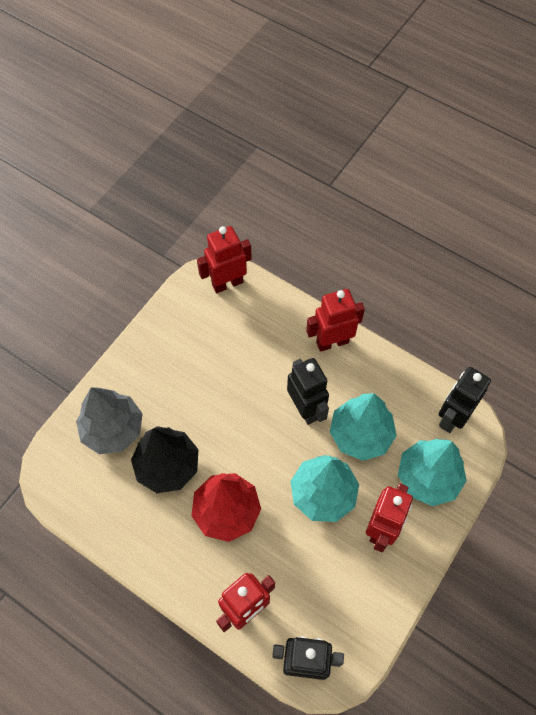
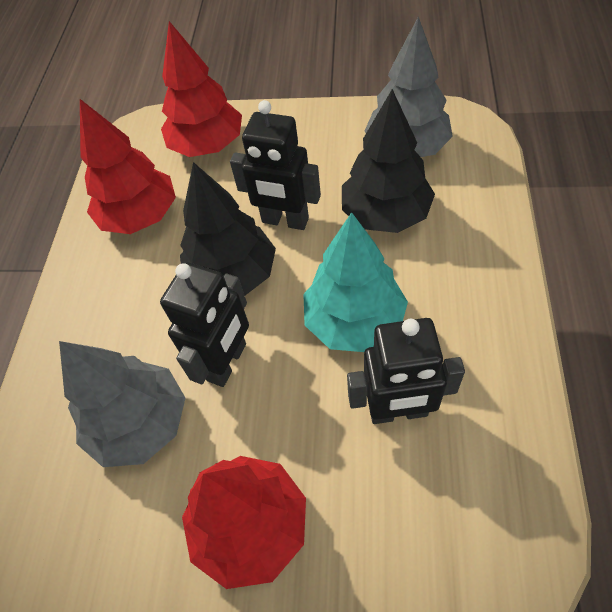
black tree: 1 -> 2
grey tree: 1 -> 2
red robot: 4 -> 0
red tree: 1 -> 3
turquoise tree: 3 -> 1

